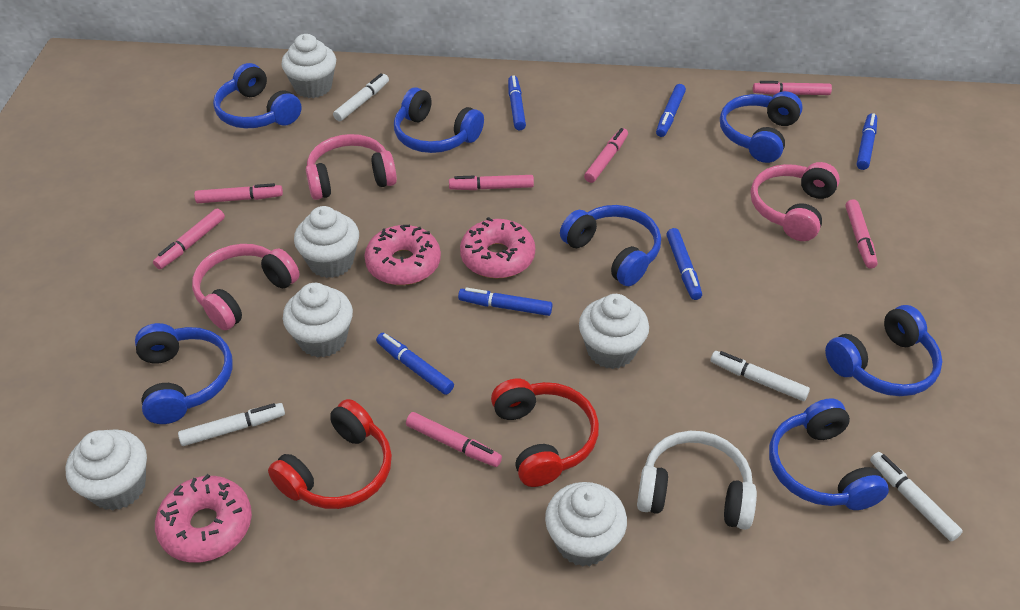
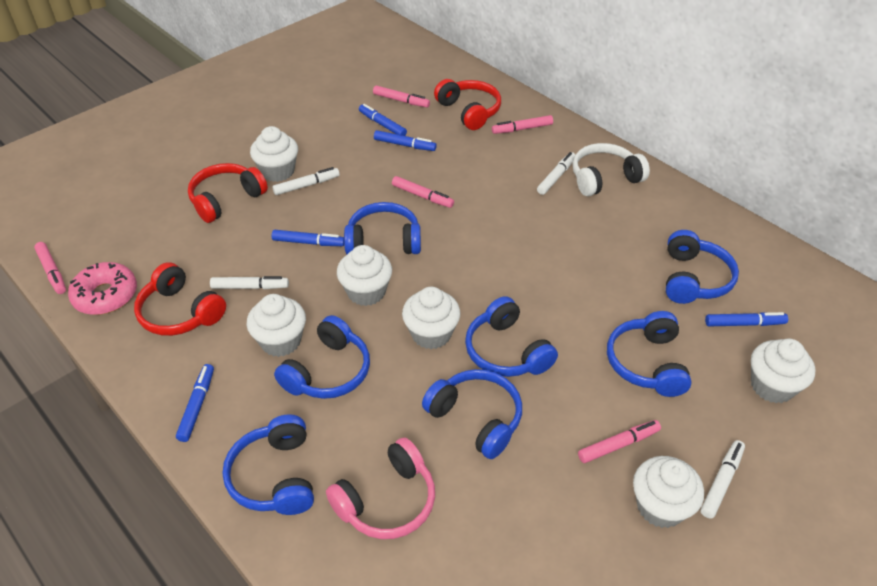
blue marker: 6 -> 5
pink donut: 3 -> 1
pink headphones: 3 -> 1
pink marker: 7 -> 5
red headphones: 2 -> 3

